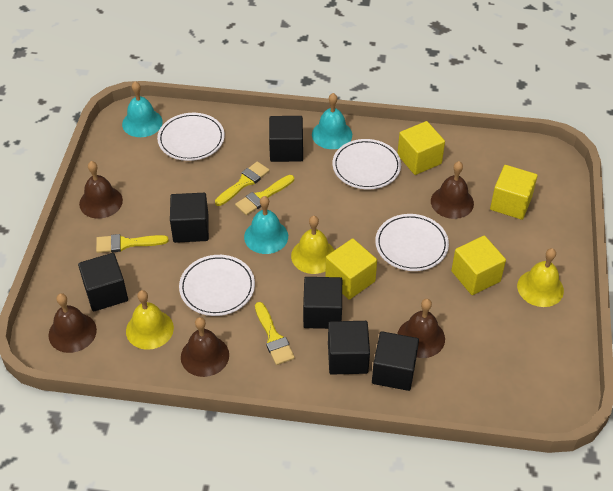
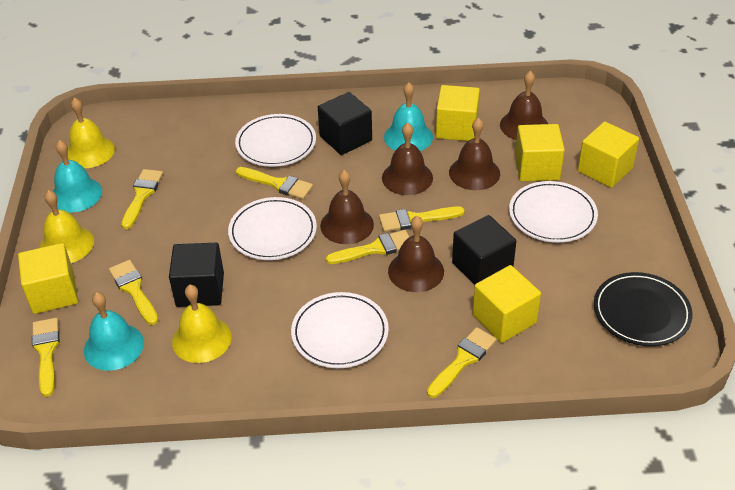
black cube: 6 -> 3
black plate: 0 -> 1
yellow brush: 4 -> 7
yellow cube: 4 -> 5

